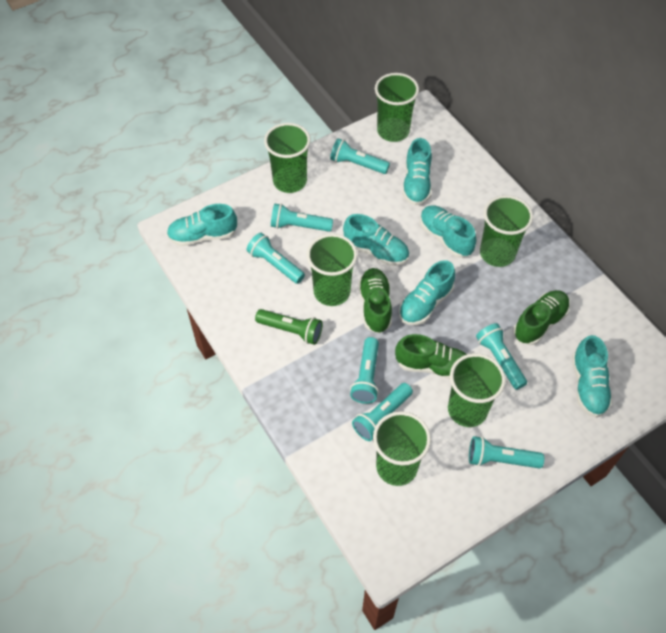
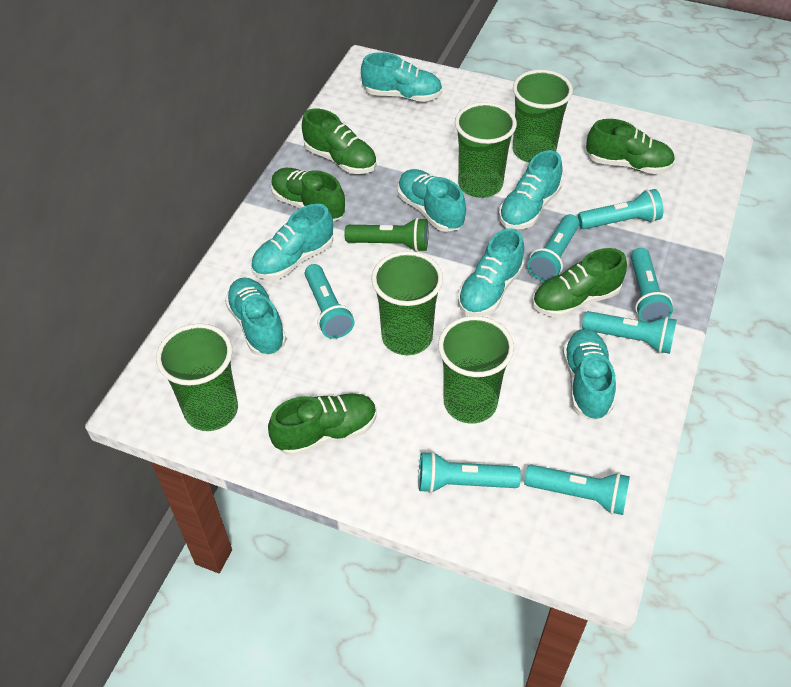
green cup: 6 -> 5
green shoe: 3 -> 5
turquoise shoe: 6 -> 7

